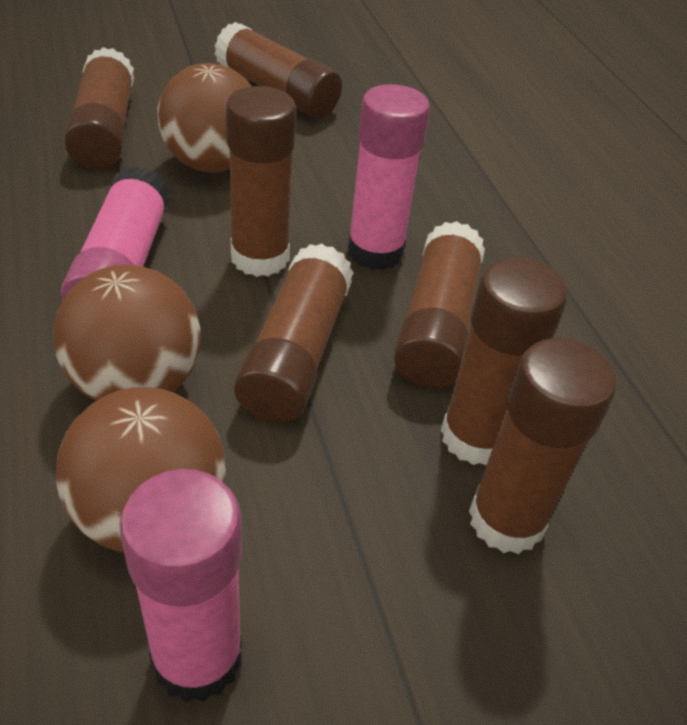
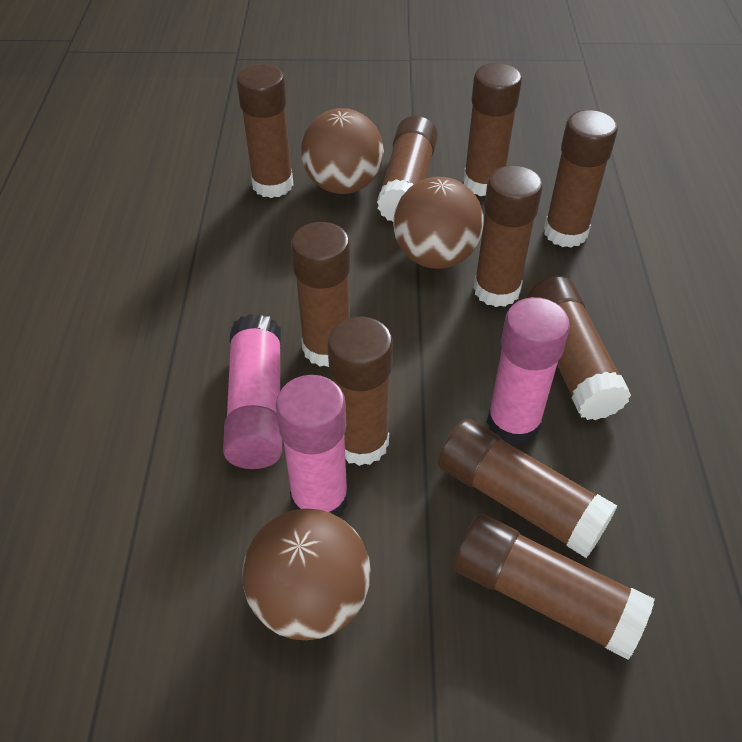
brown glue stick: 7 -> 10

